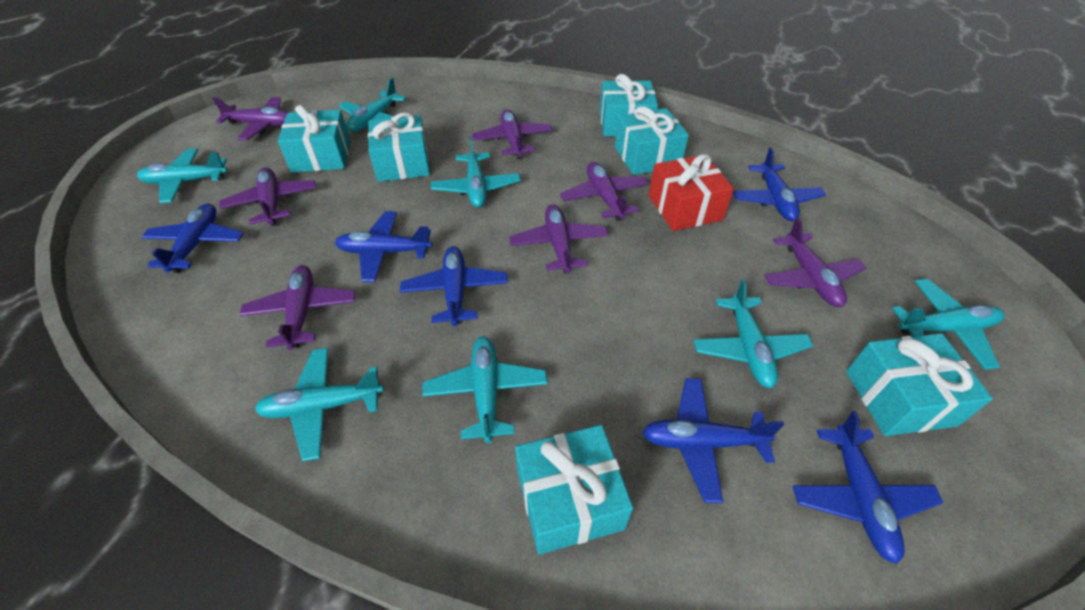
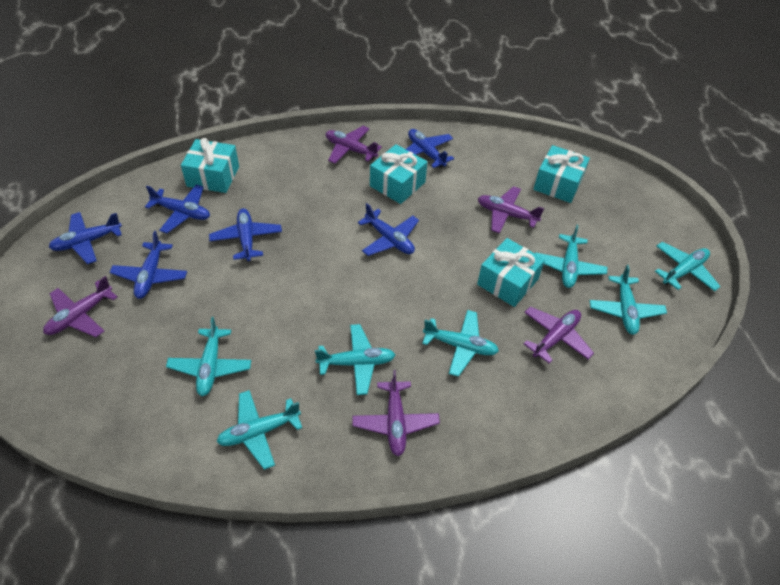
purple plane: 7 -> 5
red gift: 1 -> 0
turquoise gift: 6 -> 4

